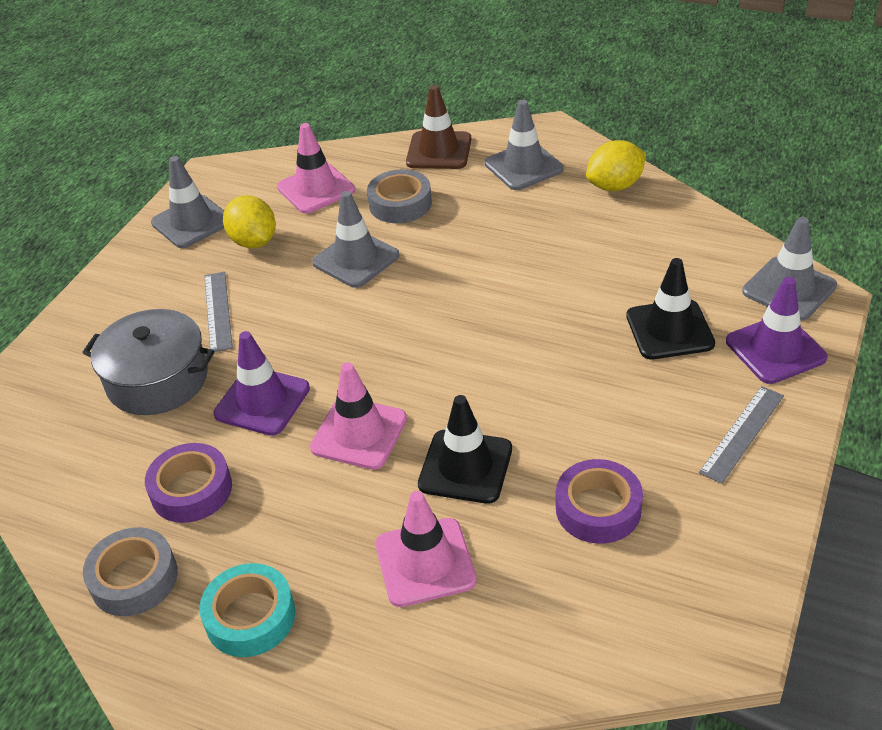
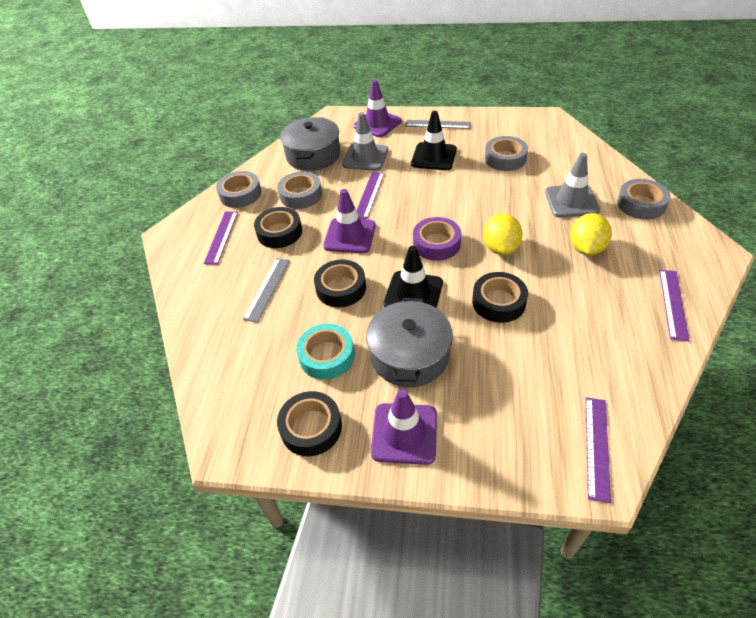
black tape: 0 -> 4
brown traffic cone: 1 -> 0
grey pot: 1 -> 2
grey tape: 2 -> 4
grey traffic cone: 4 -> 2
pink traffic cone: 3 -> 0
purple ruler: 0 -> 4
purple tape: 2 -> 1
purple traffic cone: 2 -> 3

